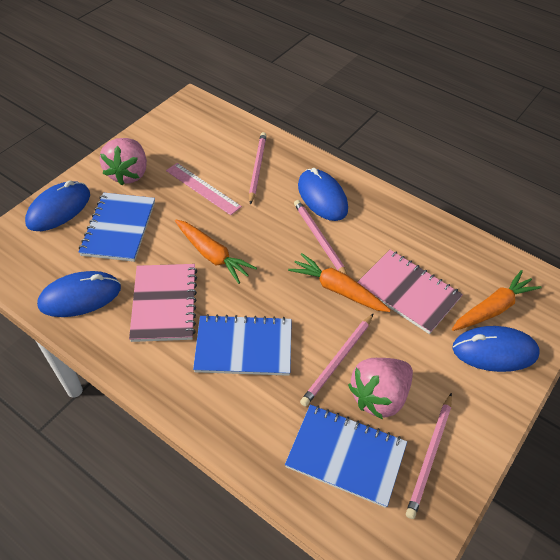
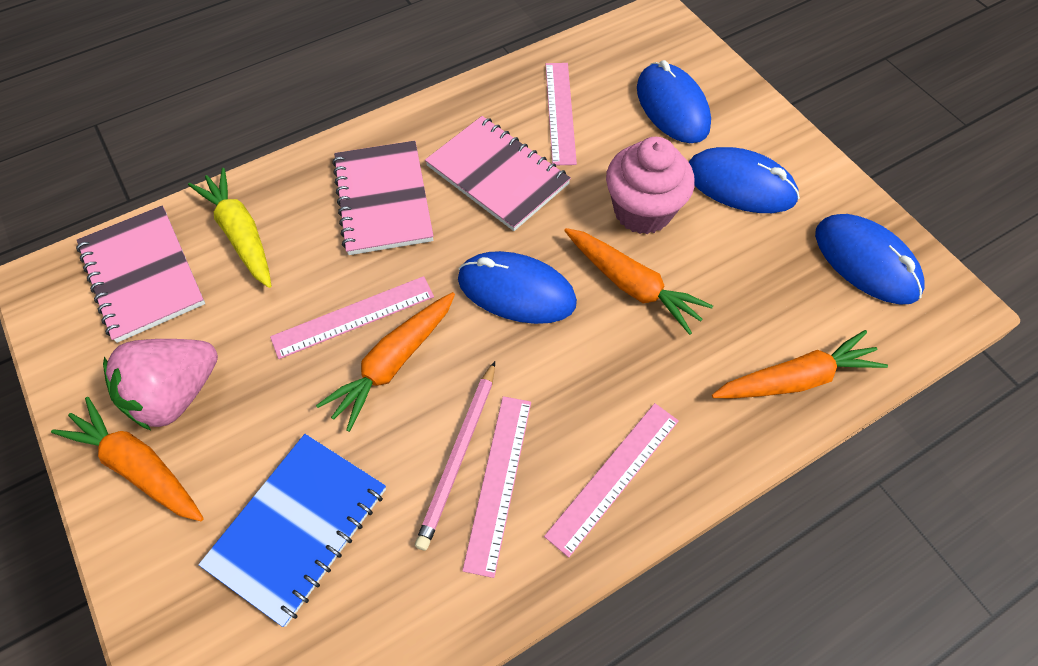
blue notebook: 3 -> 1
orange carrot: 3 -> 4
pink cupcake: 0 -> 1
pink notebook: 2 -> 3
pink pencil: 4 -> 1
pink ruler: 1 -> 4
pink strawberry: 2 -> 1
yellow carrot: 0 -> 1

